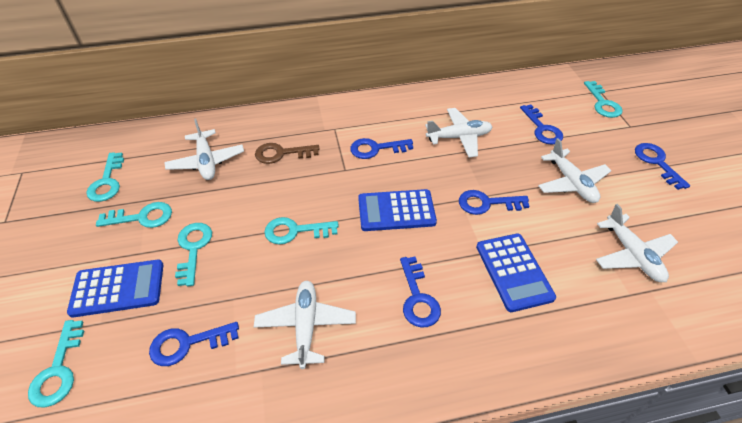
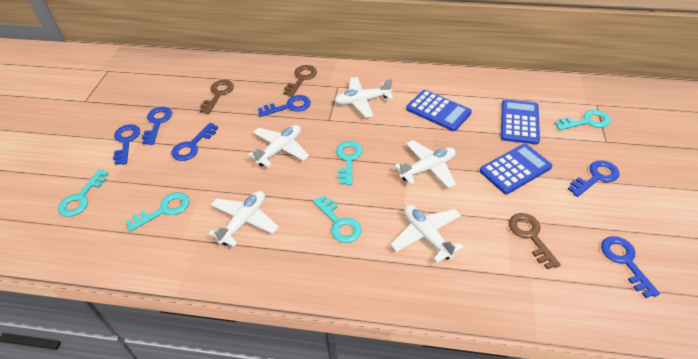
brown key: 1 -> 3
turquoise key: 6 -> 5

